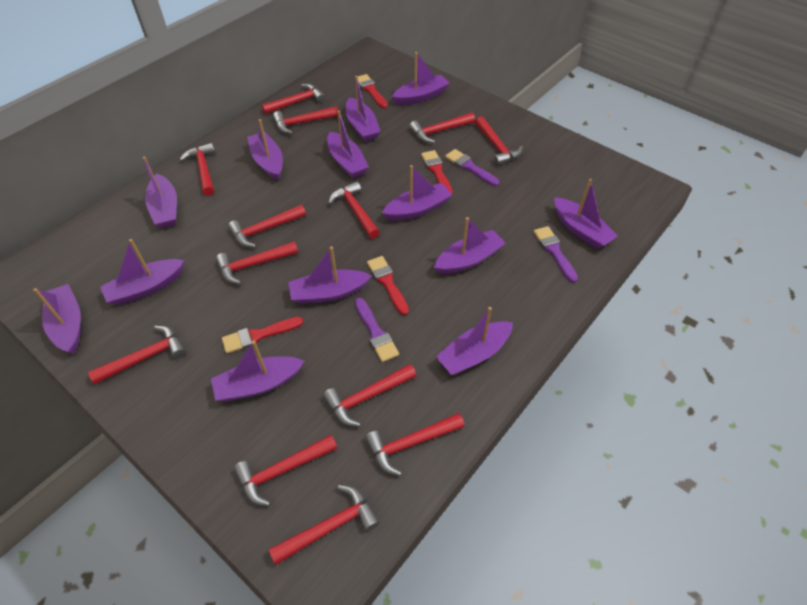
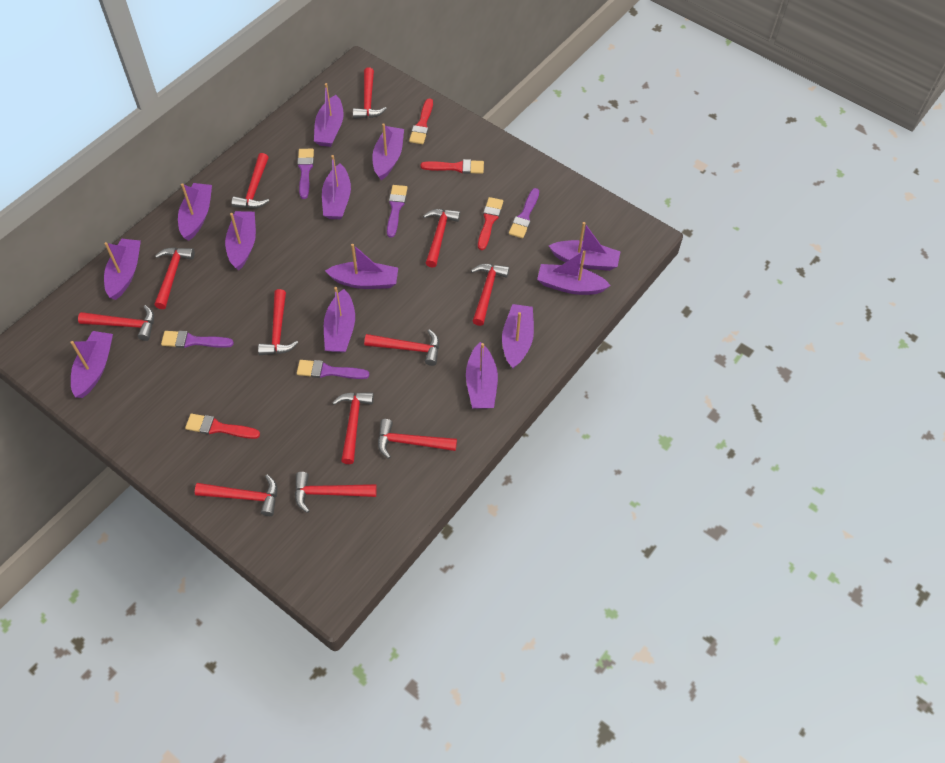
purple brush: 3 -> 5
red hammer: 13 -> 12

